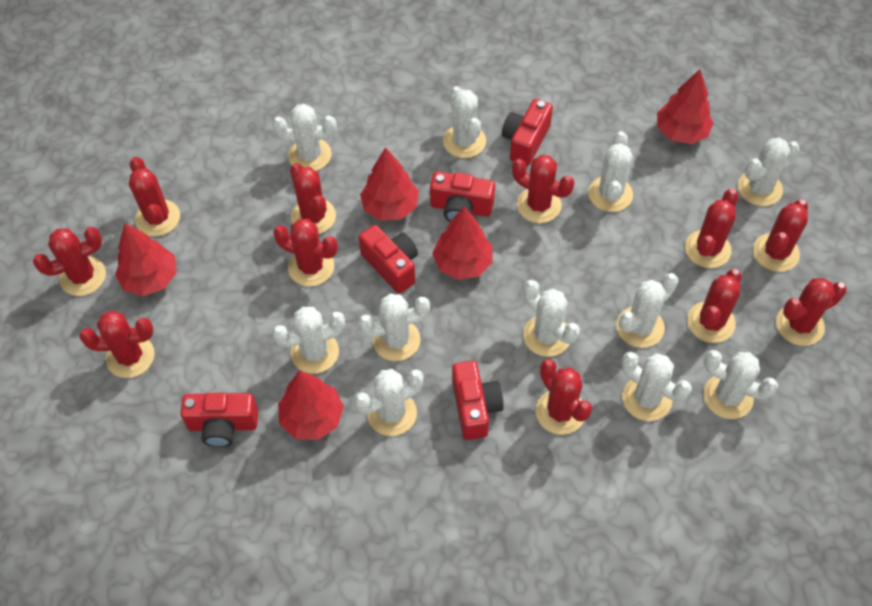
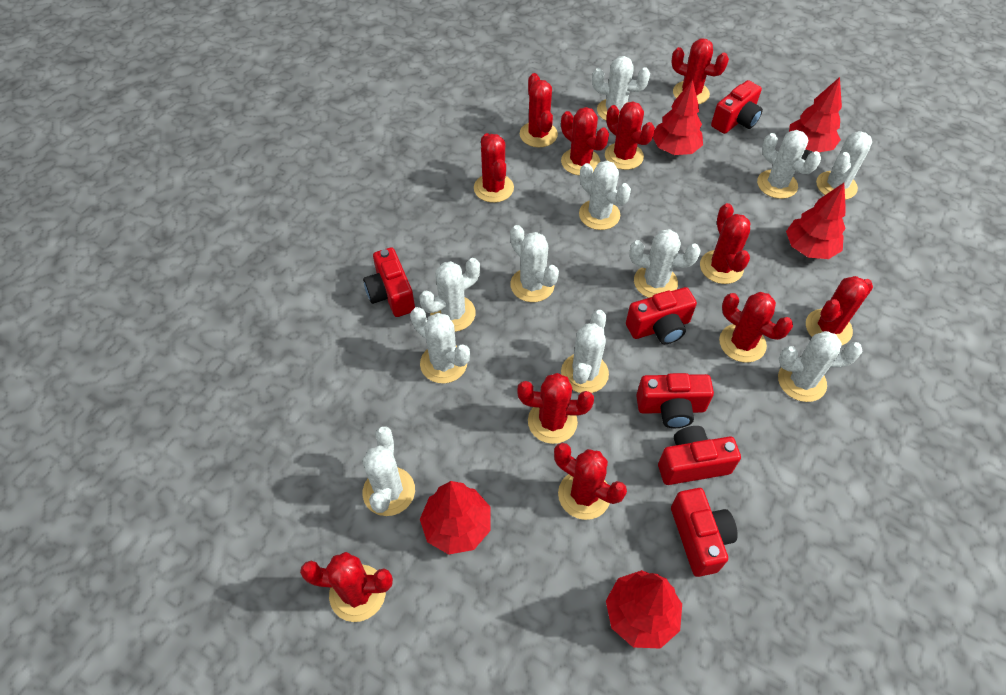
red camera: 5 -> 6

